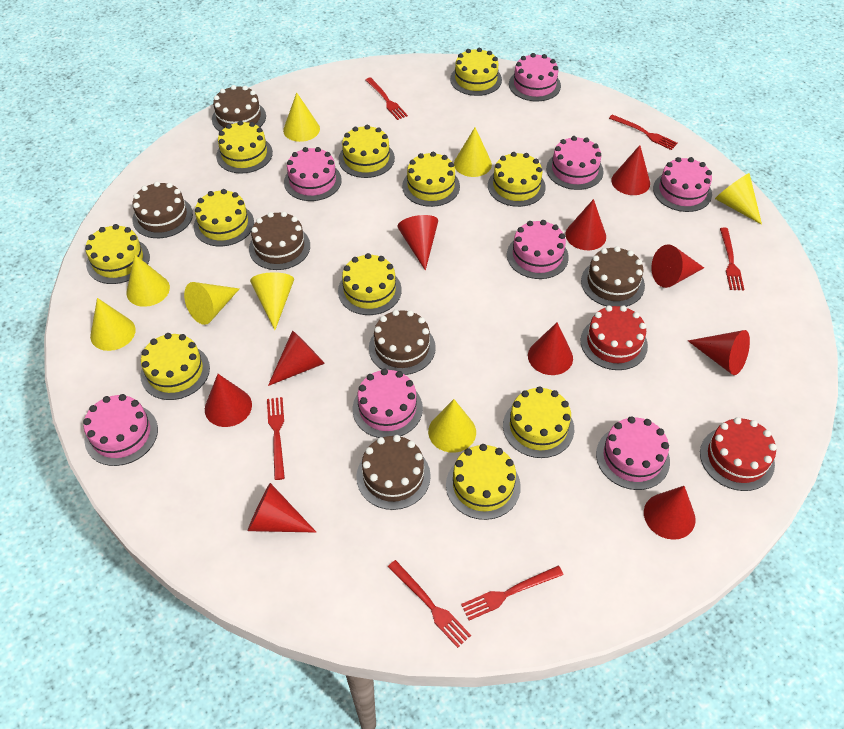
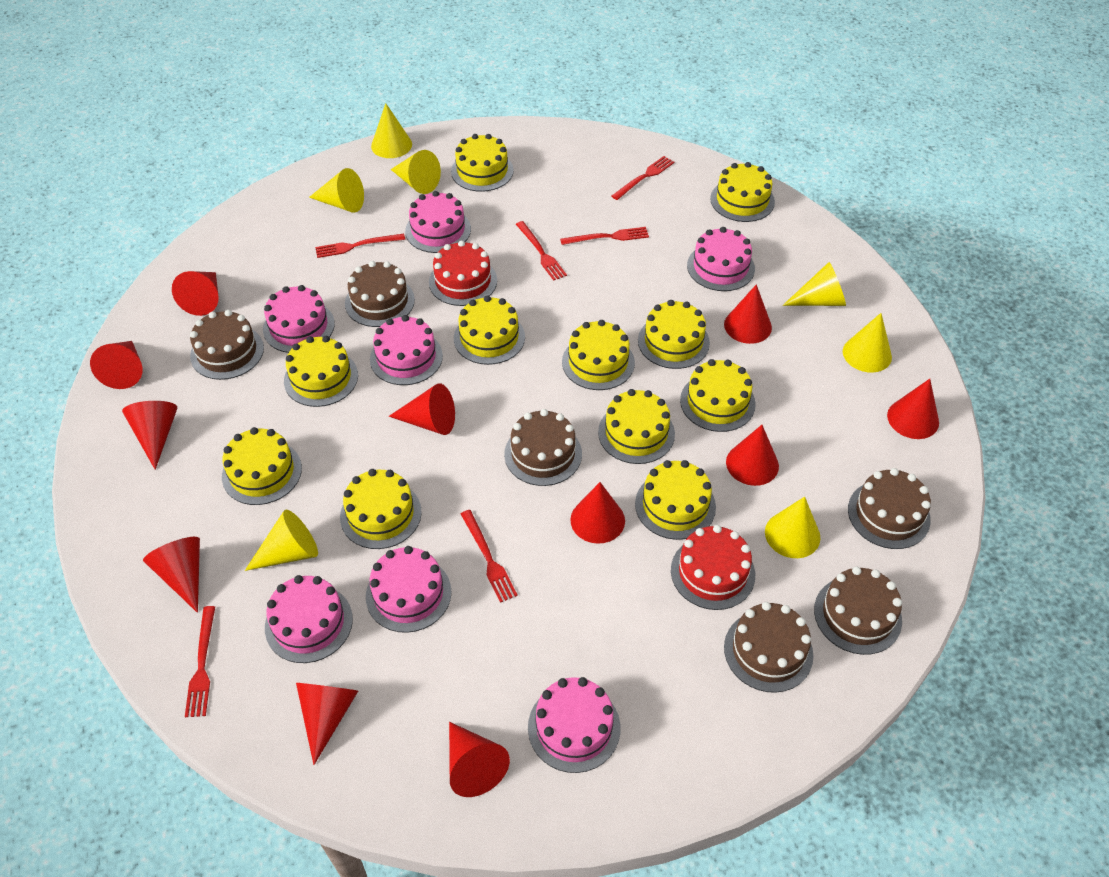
pink cake: 8 -> 7
red cone: 10 -> 11
yellow cone: 8 -> 7

